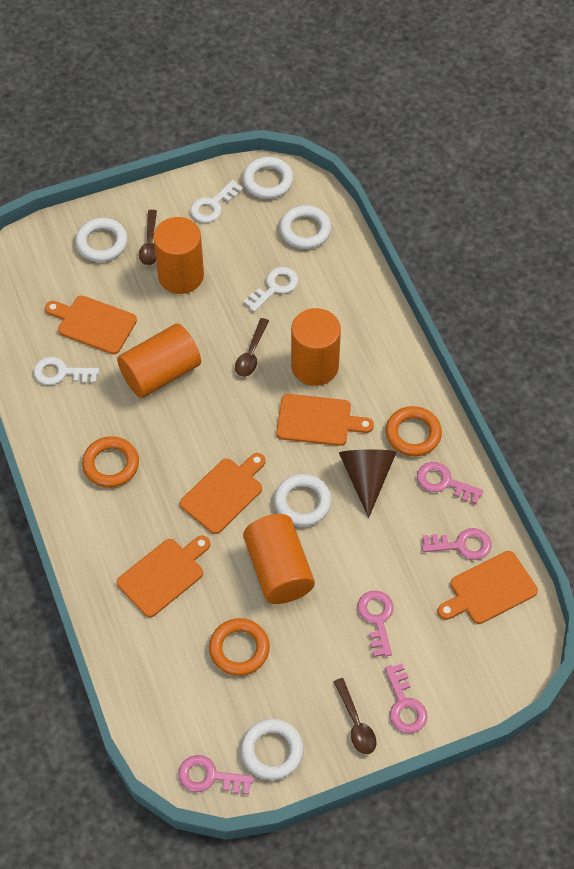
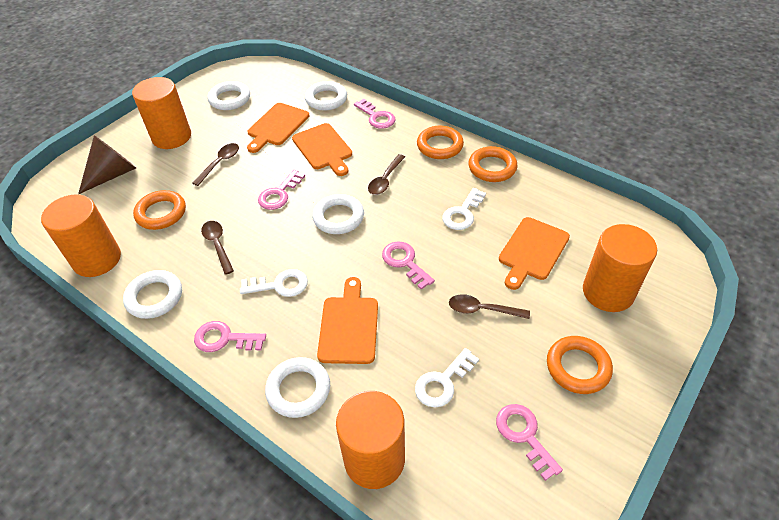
brown spoon: 3 -> 4
orange cutting board: 5 -> 4
orange ring: 3 -> 4

